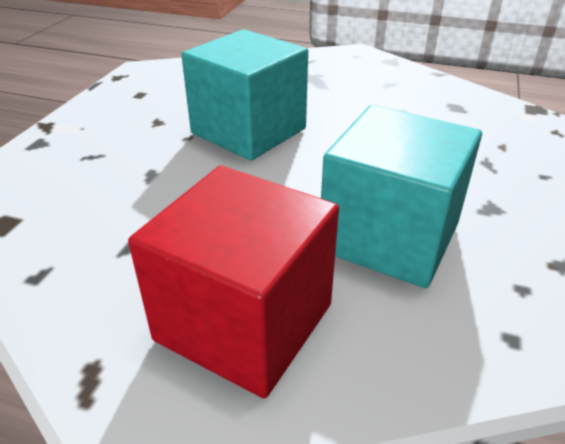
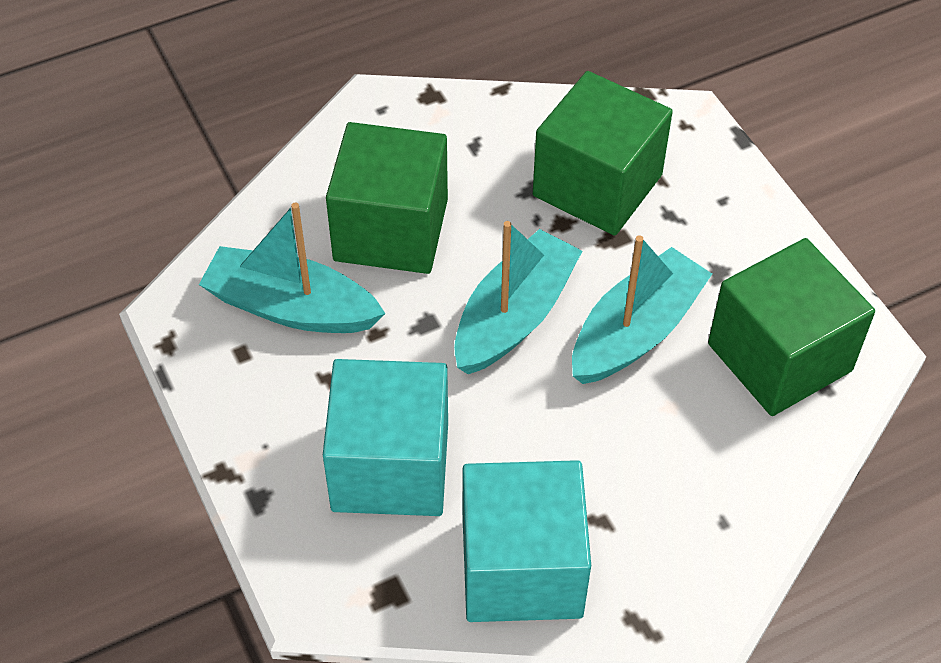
green cube: 0 -> 3
red cube: 1 -> 0
turquoise boat: 0 -> 3

